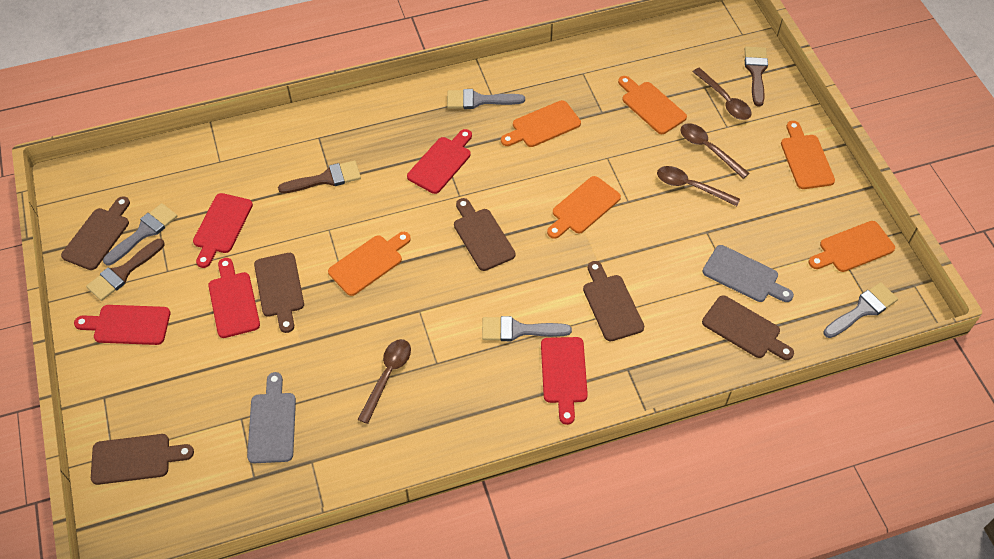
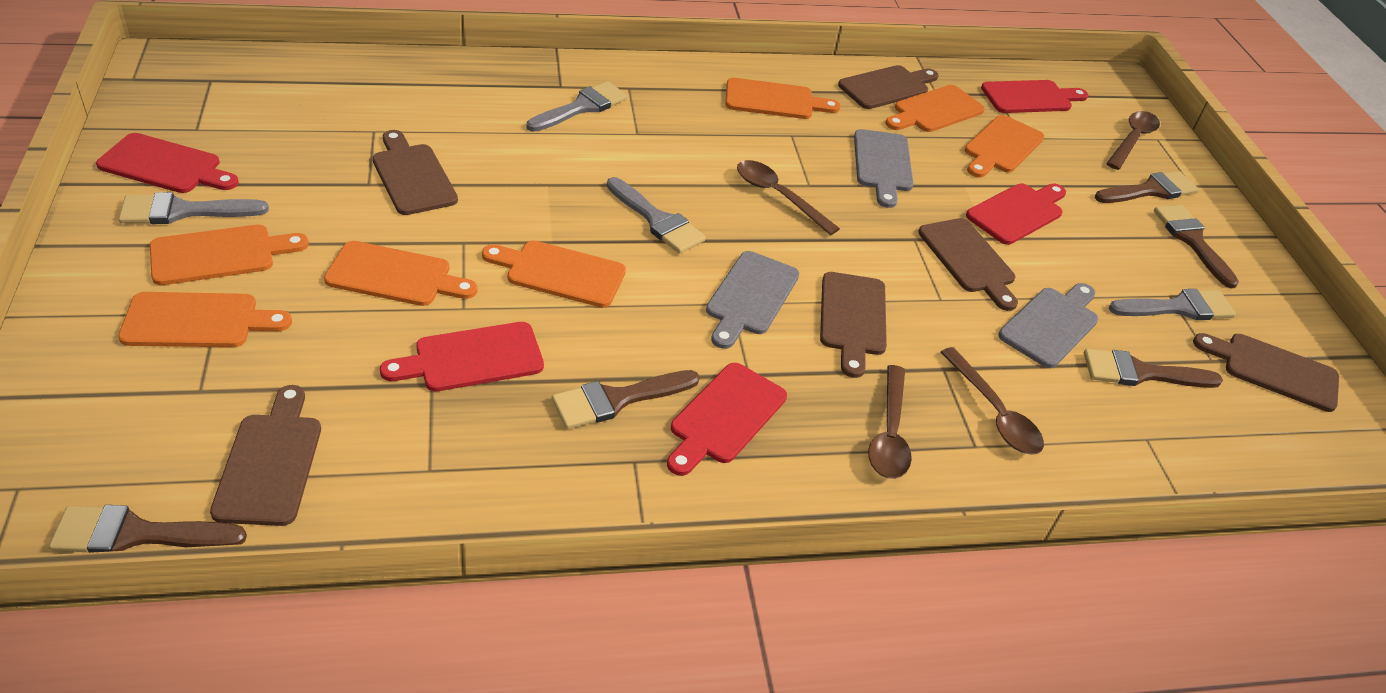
brown brush: 3 -> 5
grey cutting board: 2 -> 3
orange cutting board: 6 -> 7

